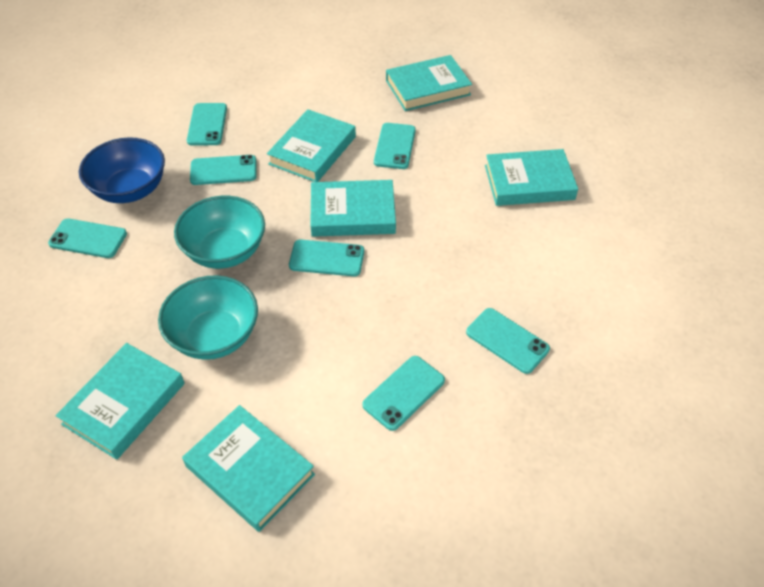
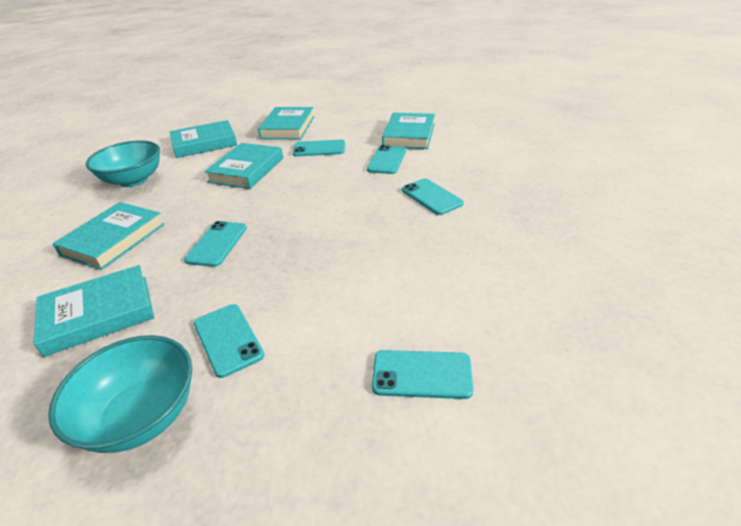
blue bowl: 1 -> 0
turquoise phone: 7 -> 6

